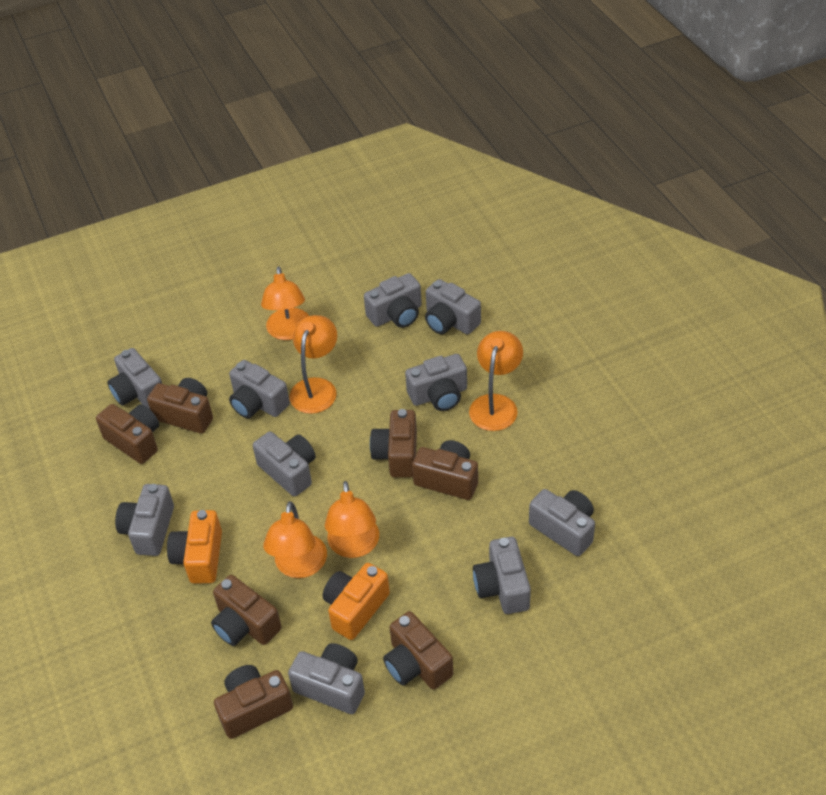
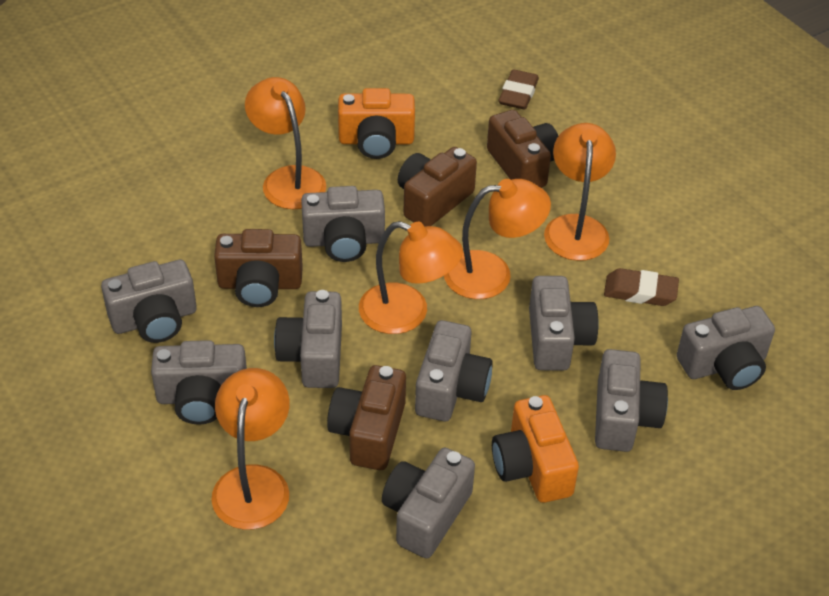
brown camera: 7 -> 4
brown eraser: 0 -> 2
grey camera: 10 -> 9

